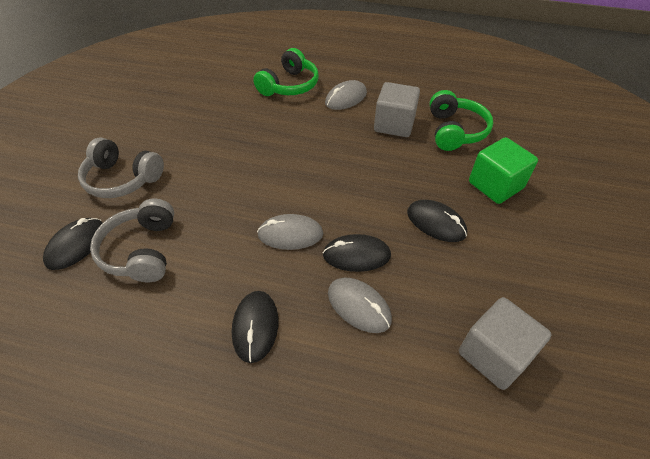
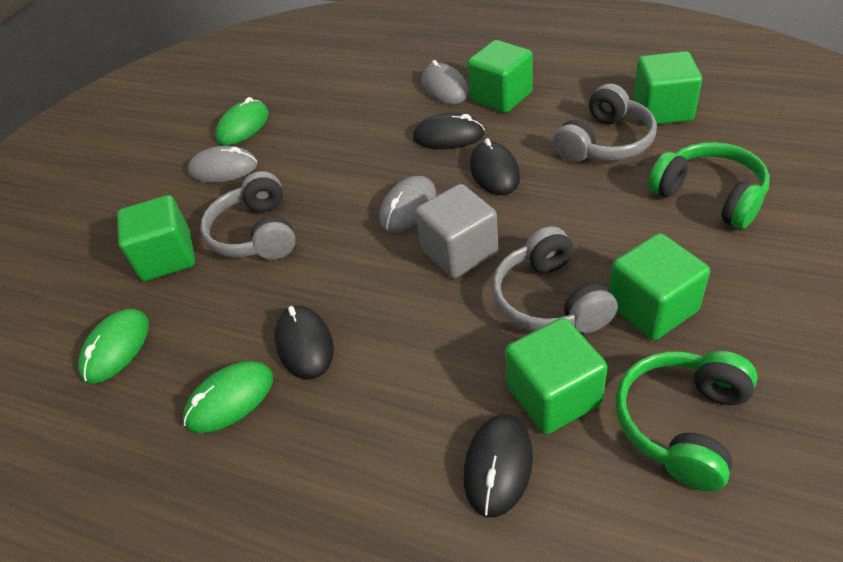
green cube: 1 -> 5
green mouse: 0 -> 3
grey cube: 2 -> 1
grey headphones: 2 -> 3

